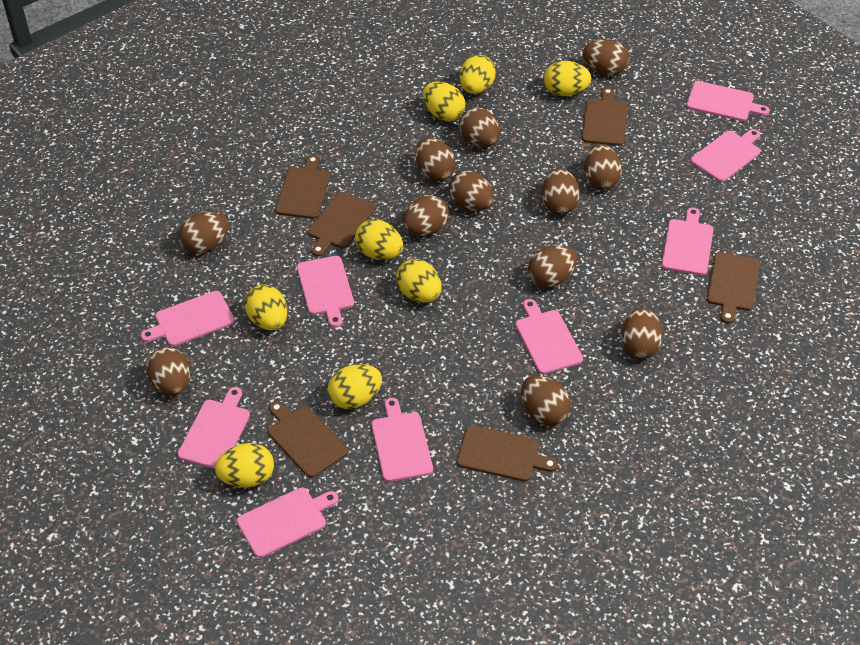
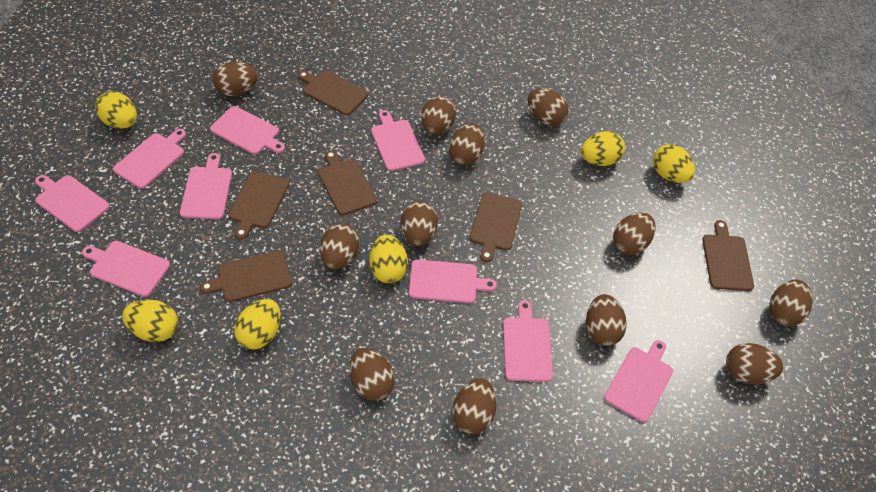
yellow egg: 8 -> 6

